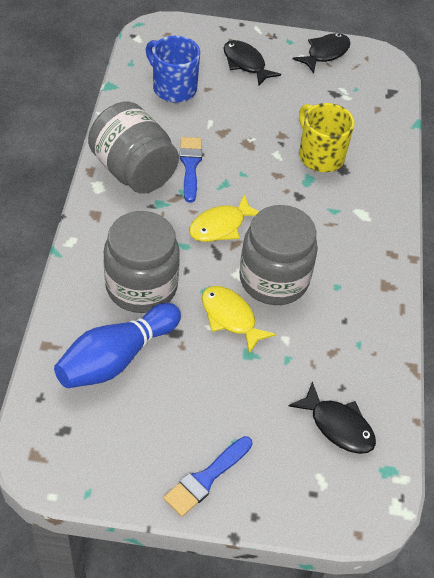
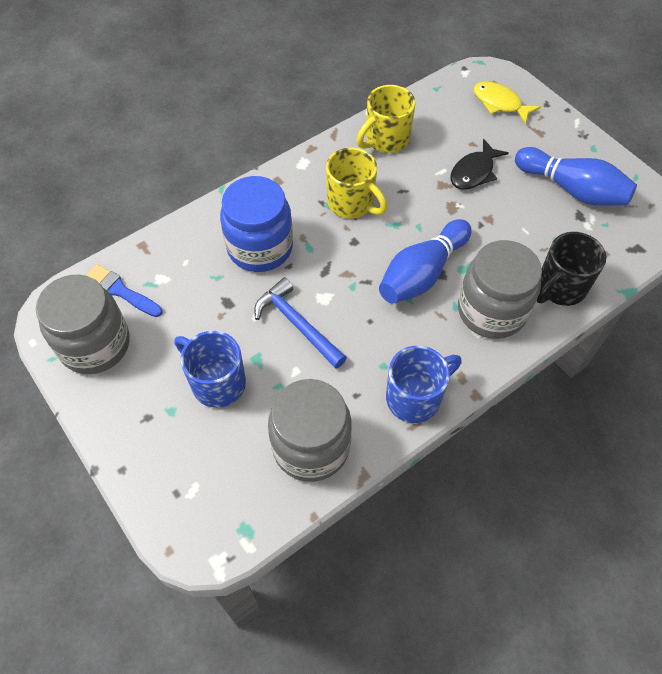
black fish: 3 -> 1
black mug: 0 -> 1
blue bowling pin: 1 -> 2
blue brush: 2 -> 1
blue hammer: 0 -> 1
blue jar: 0 -> 1
blue mug: 1 -> 2
yellow fish: 2 -> 1
yellow mug: 1 -> 2

